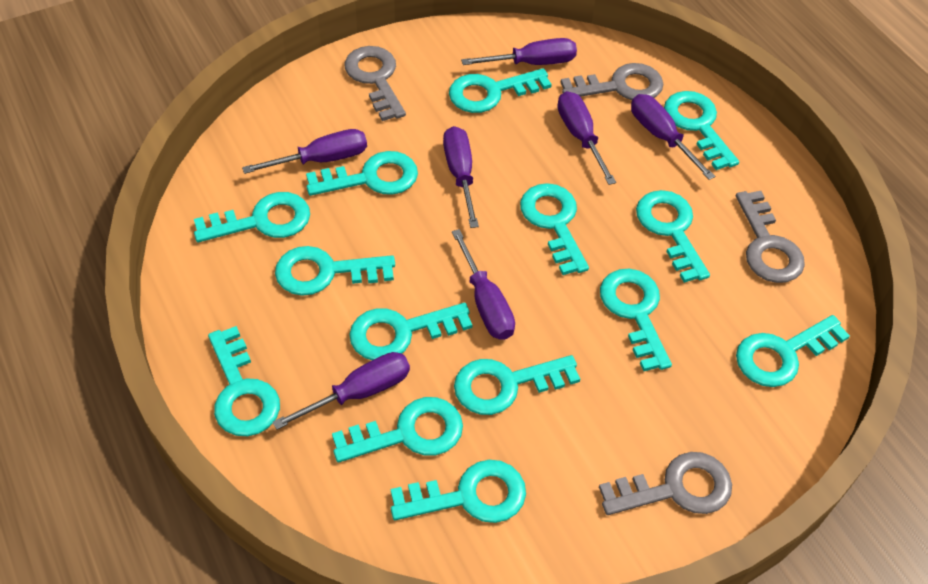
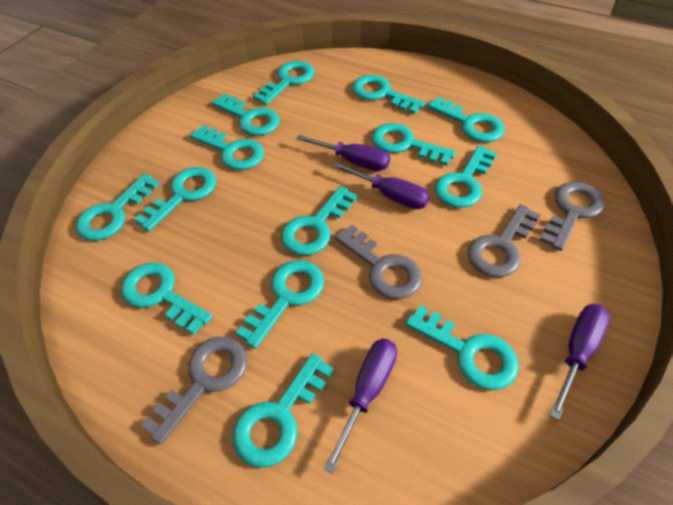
purple screwdriver: 7 -> 4

